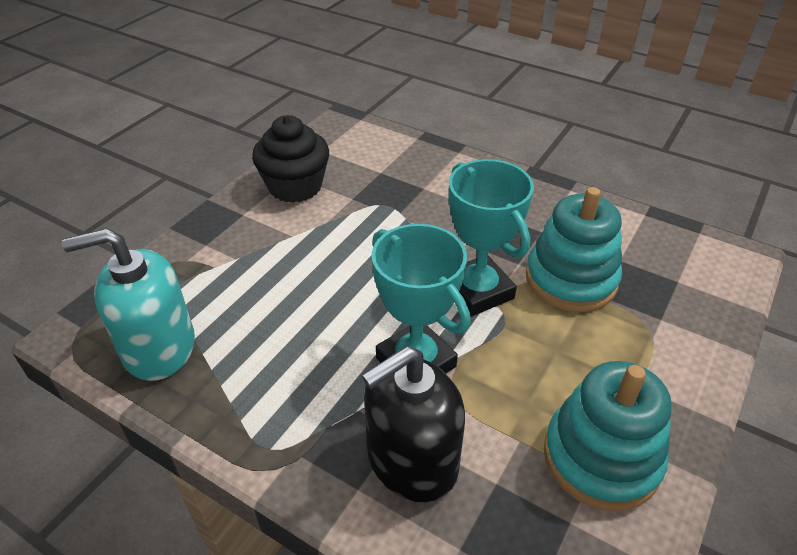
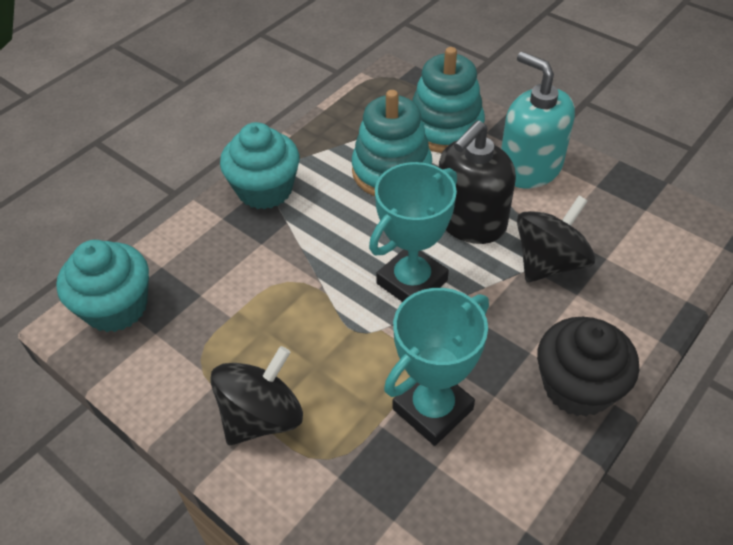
black spinning top: 0 -> 2
turquoise cupcake: 0 -> 2

